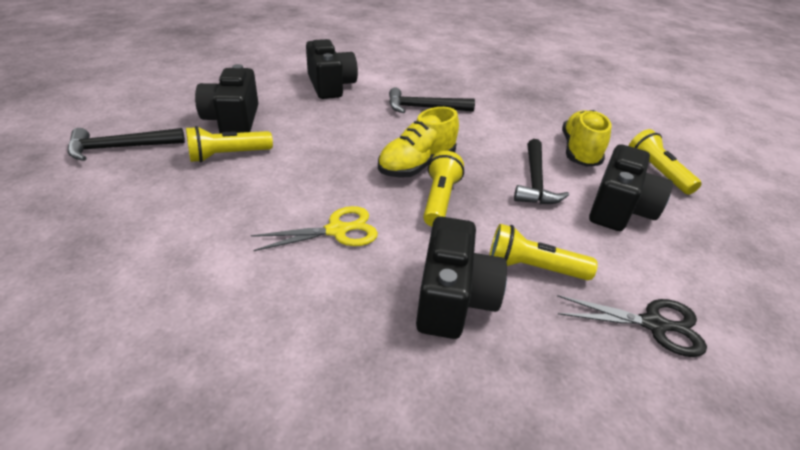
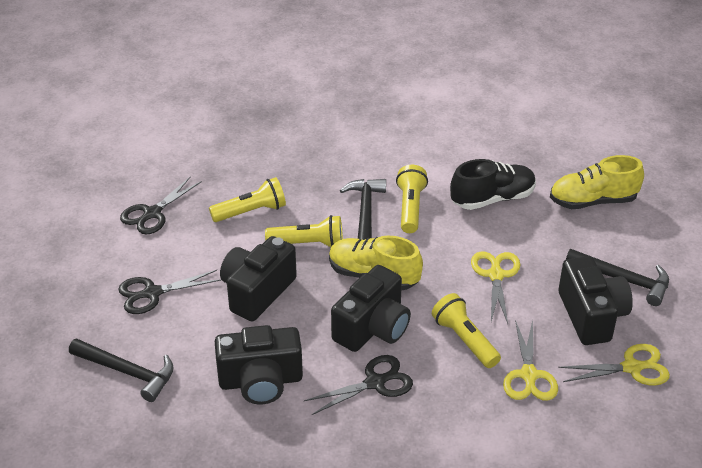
black scissors: 1 -> 3
black shoe: 0 -> 1
yellow scissors: 1 -> 3

